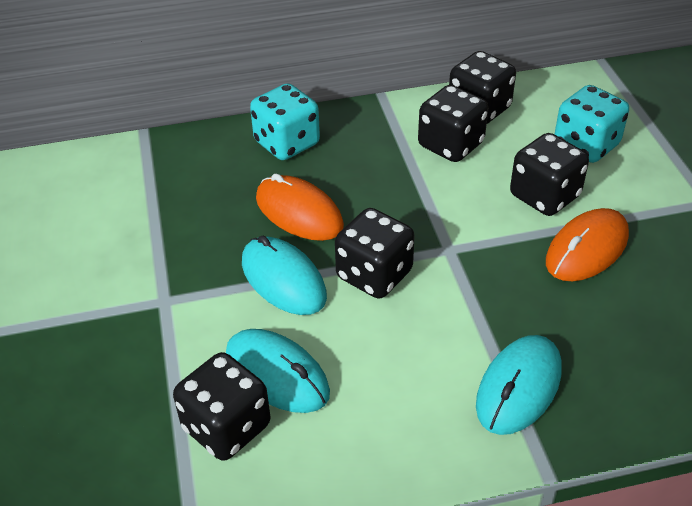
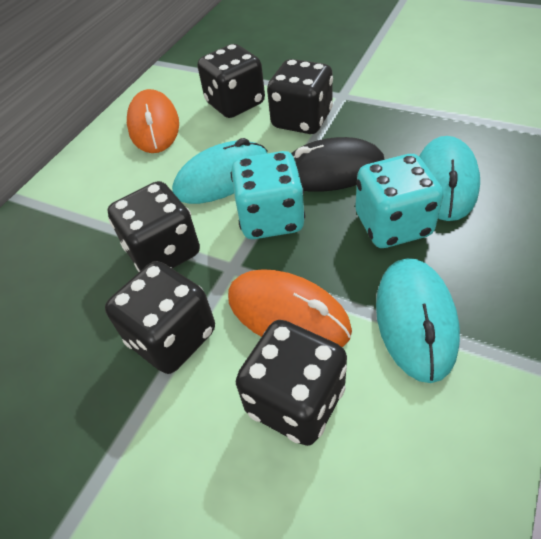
black mouse: 0 -> 1

